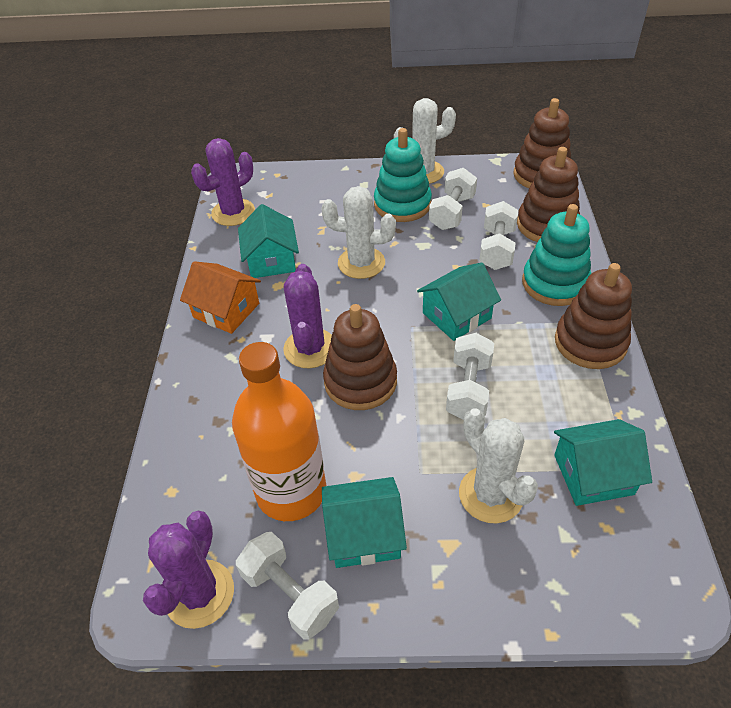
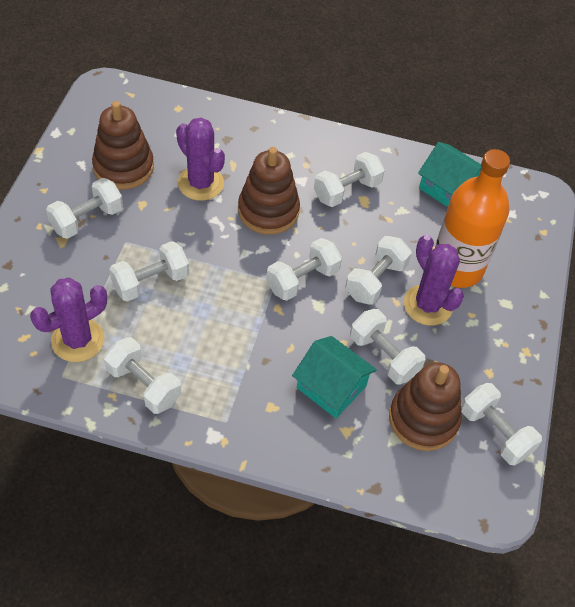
brown stacking toy: 4 -> 3
orange house: 1 -> 0
turquoise house: 4 -> 2
turquoise stacking toy: 2 -> 0
white cactus: 3 -> 0
white dumbbell: 4 -> 8

